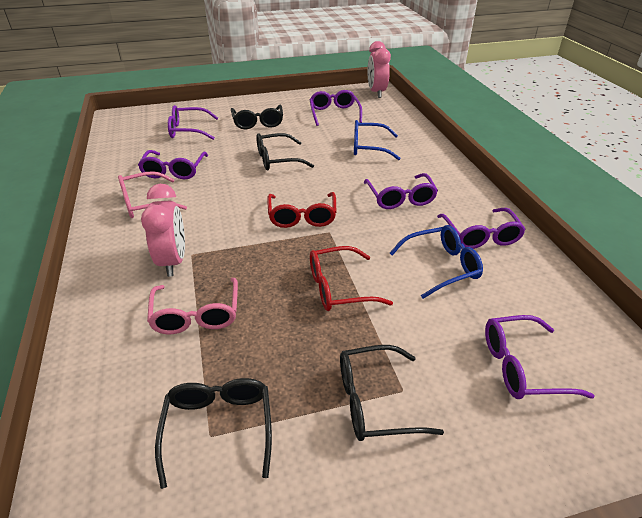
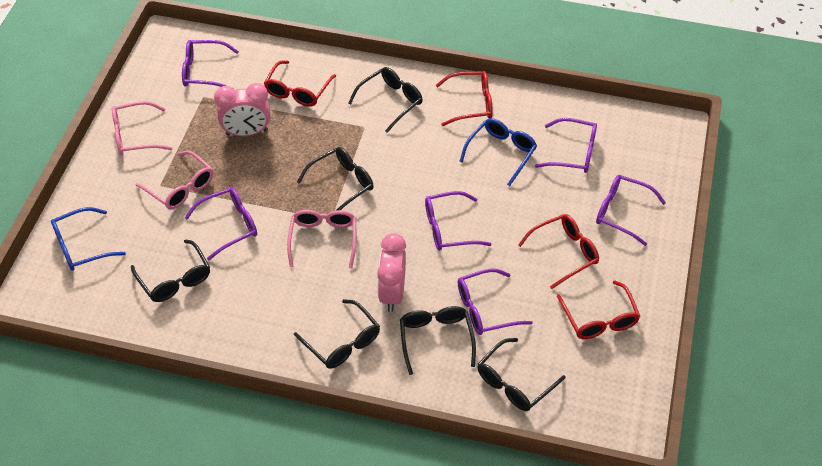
black glasses: 4 -> 6
pink glasses: 2 -> 3
red glasses: 2 -> 4

